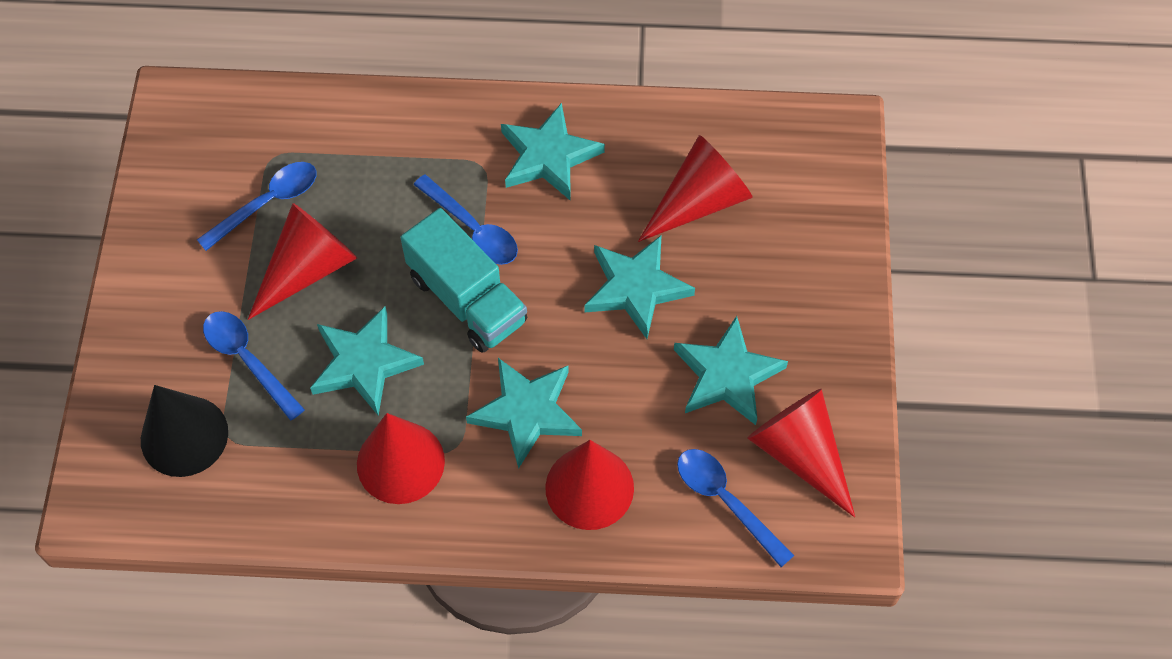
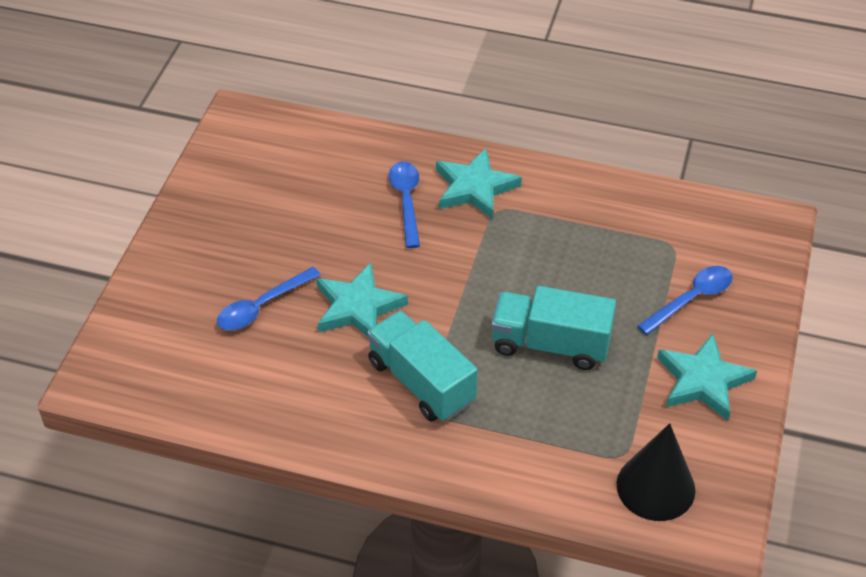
blue spoon: 4 -> 3
red cone: 5 -> 0
turquoise star: 5 -> 3
turquoise truck: 1 -> 2

